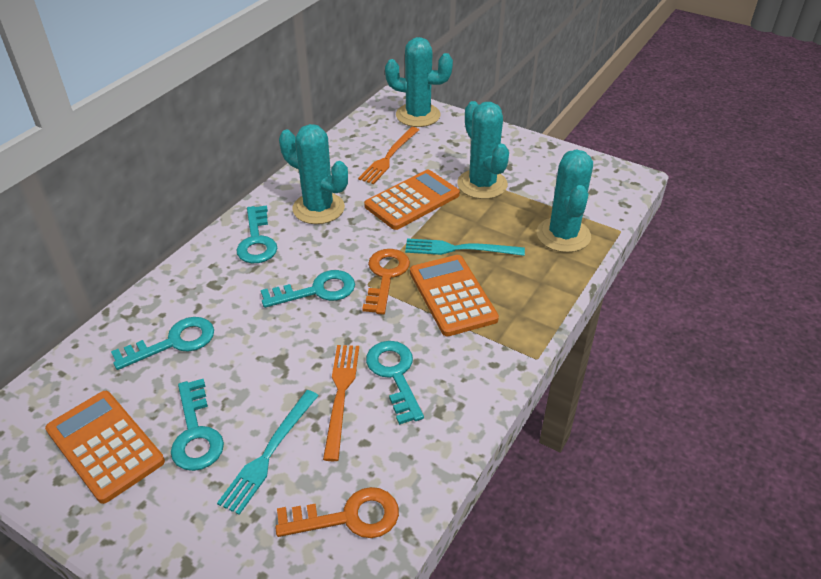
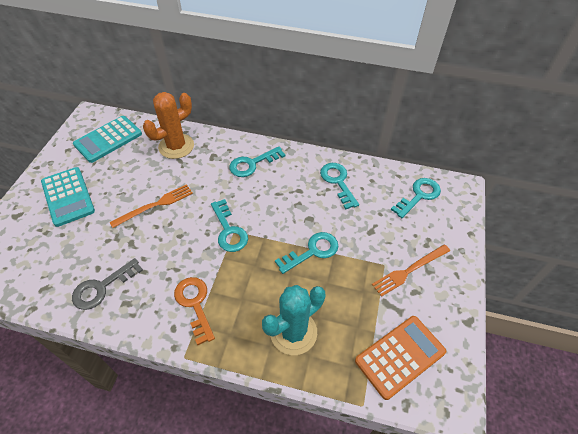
grey key: 0 -> 1
orange cactus: 0 -> 1
orange calculator: 3 -> 1
orange key: 2 -> 1
turquoise cactus: 4 -> 1
turquoise calculator: 0 -> 2
turquoise fork: 2 -> 0

